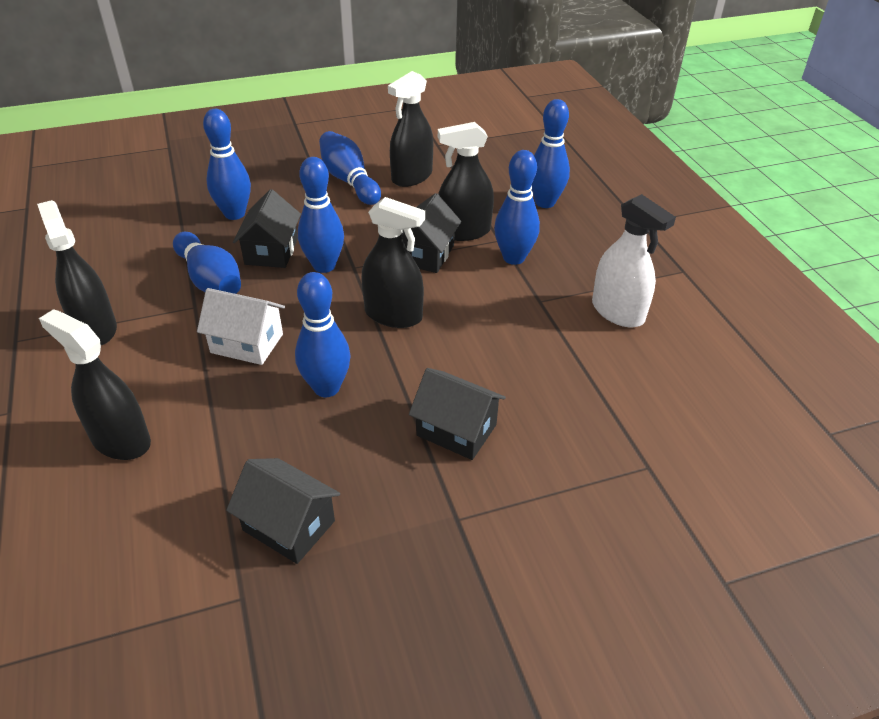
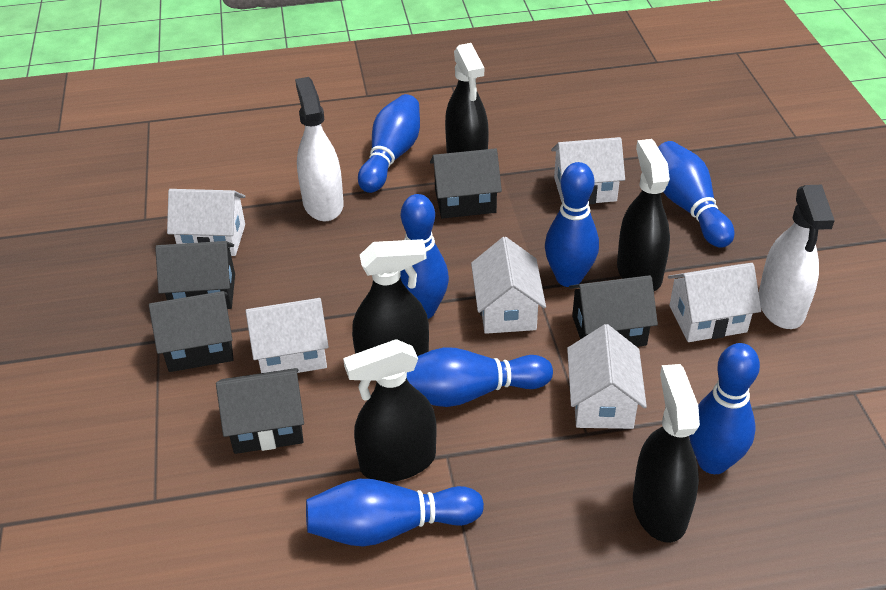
black house: 4 -> 5
white house: 1 -> 6
white spray bottle: 1 -> 2

